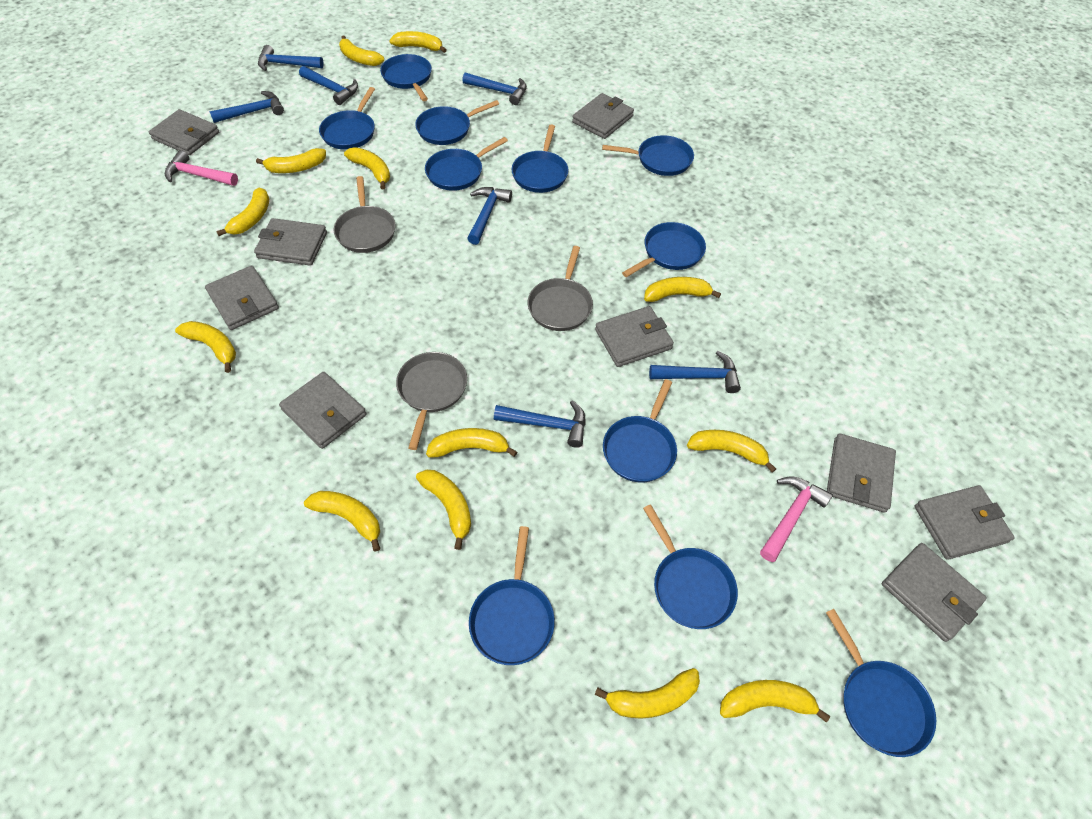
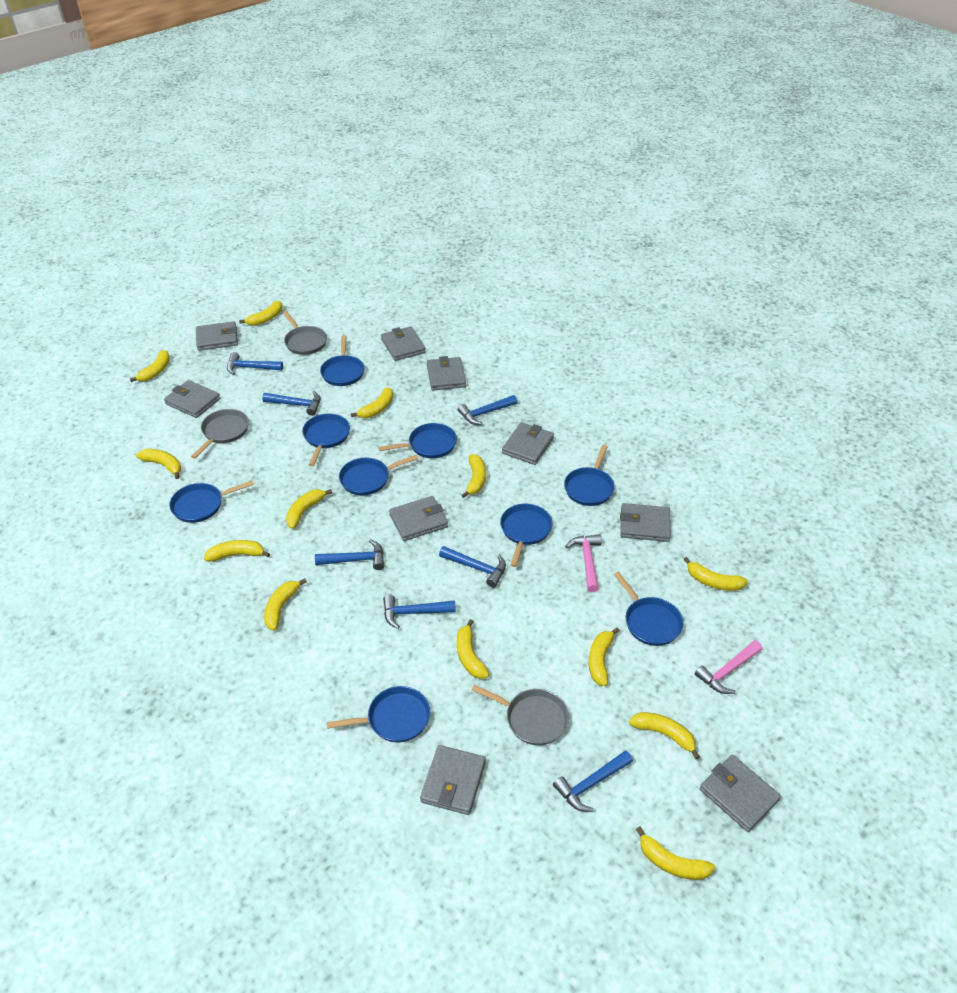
blue pan: 11 -> 9

